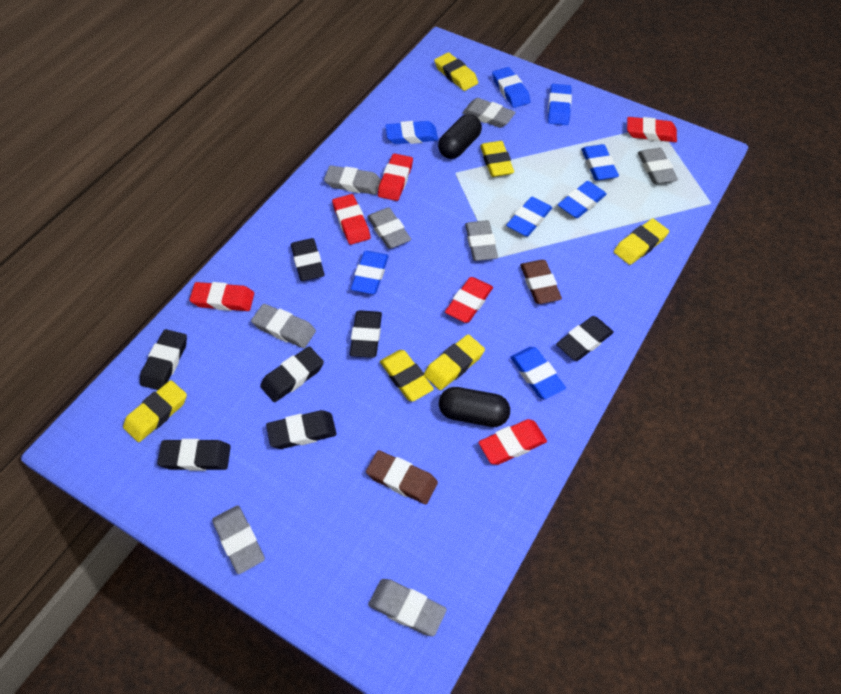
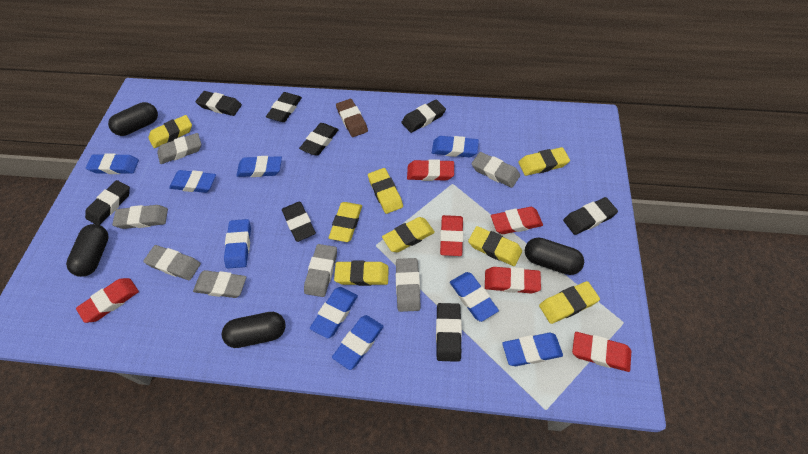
black capsule: 2 -> 4
black eraser: 7 -> 8
blue eraser: 8 -> 9
brown eraser: 2 -> 1
grey eraser: 8 -> 7
yellow eraser: 6 -> 8

